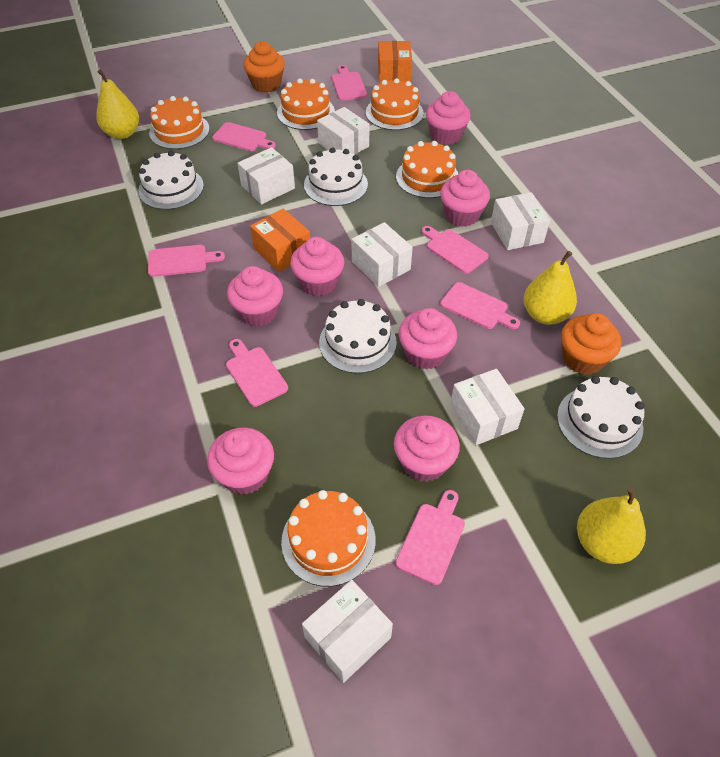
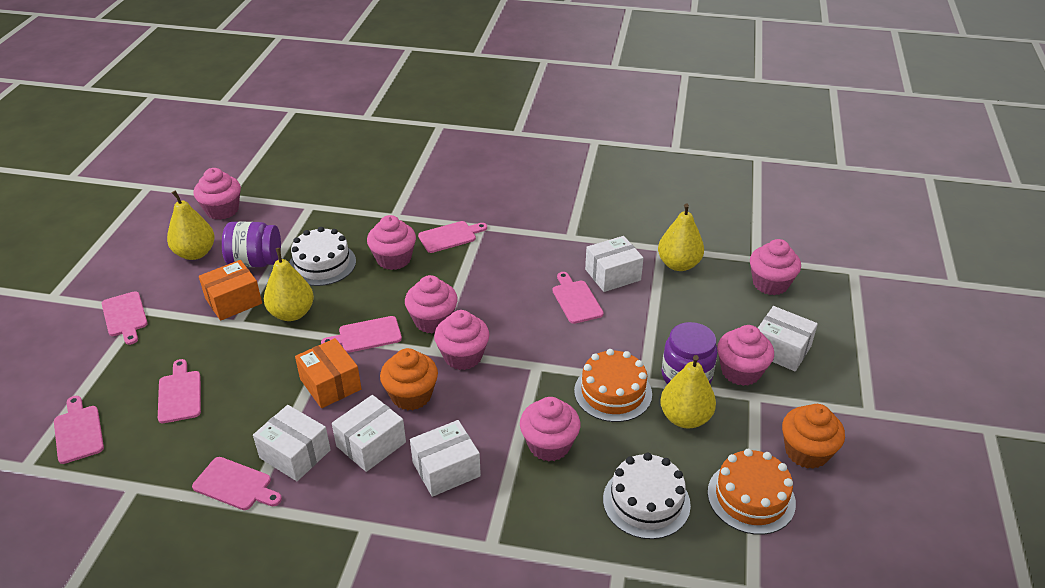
orange cake: 5 -> 2
purple jar: 0 -> 2
white box: 6 -> 5
white cake: 4 -> 2
yellow pear: 3 -> 4

